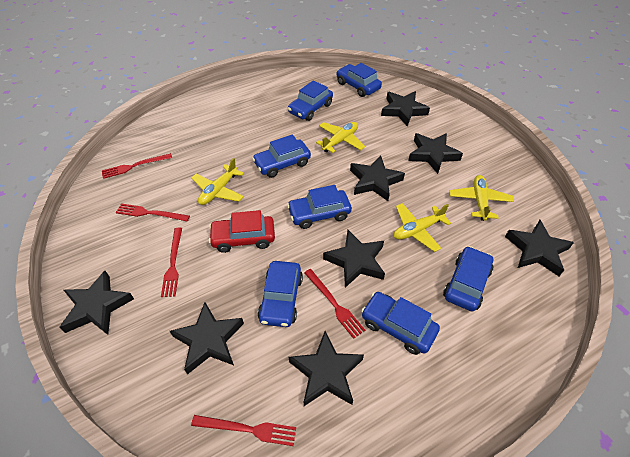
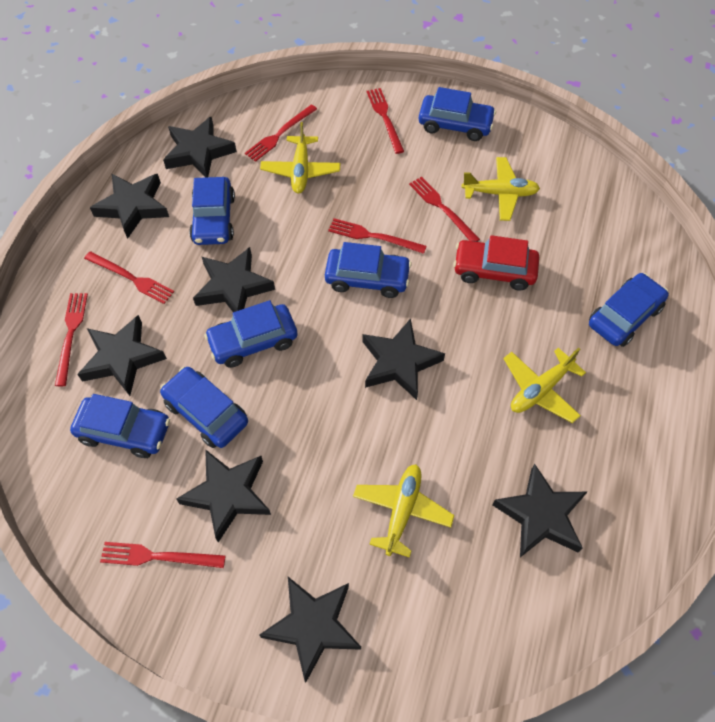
red fork: 5 -> 7

